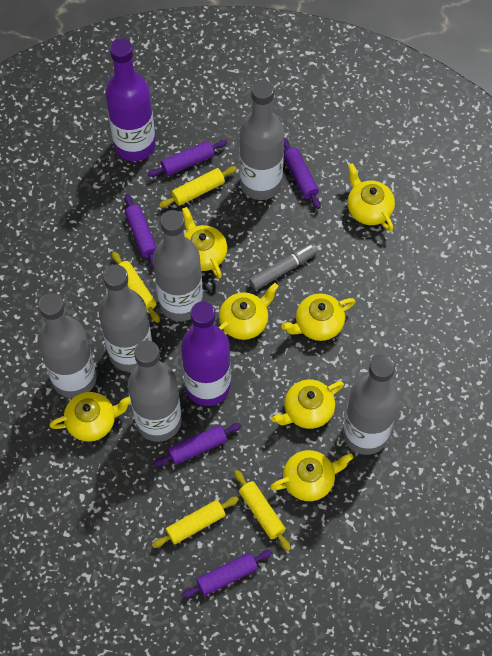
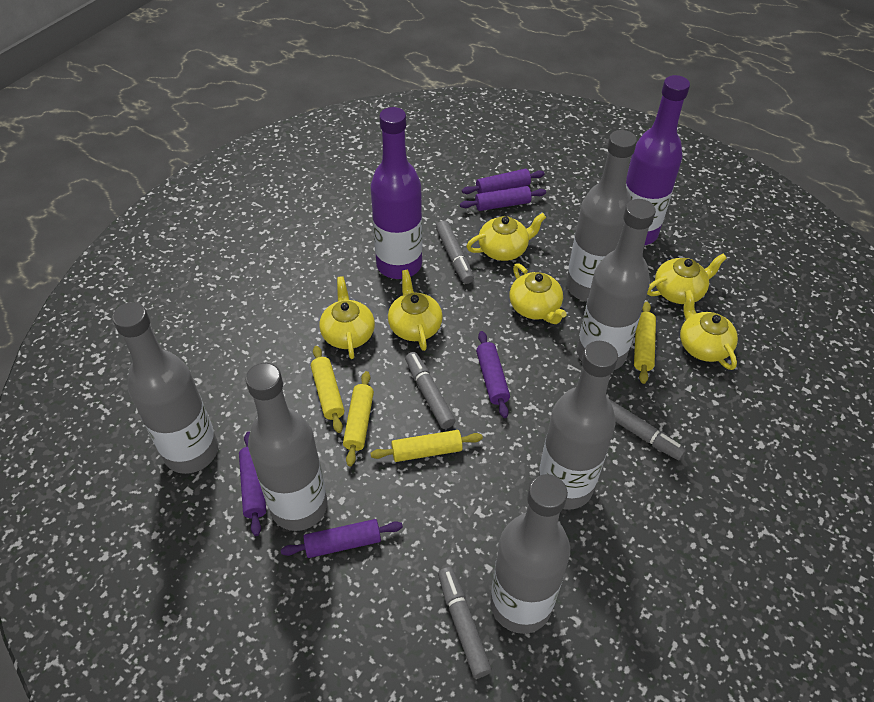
grey marker: 1 -> 4
yellow teapot: 7 -> 6

